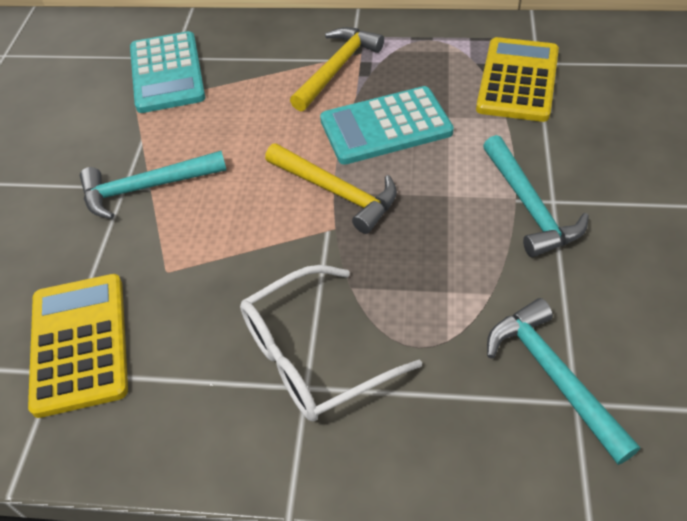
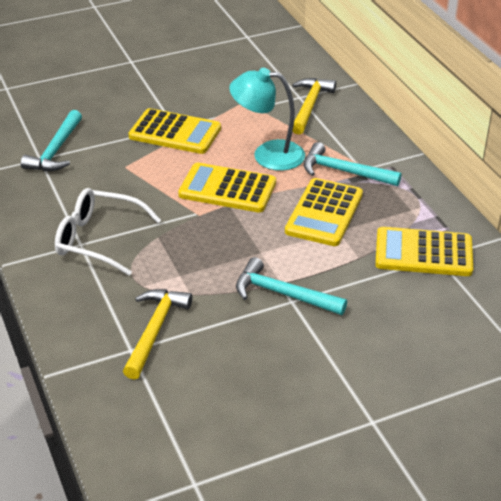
turquoise calculator: 2 -> 0
turquoise lamp: 0 -> 1
yellow calculator: 2 -> 4

